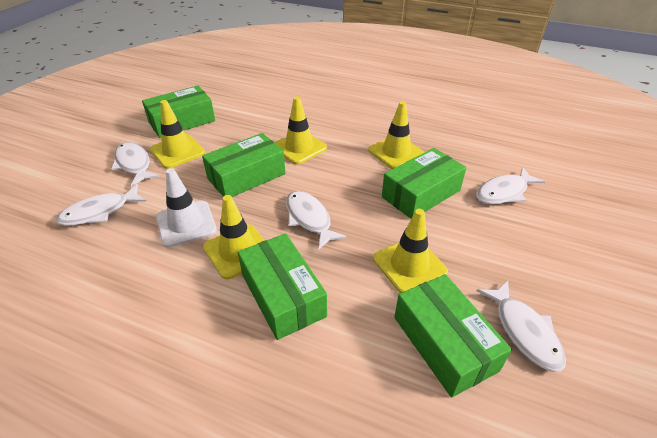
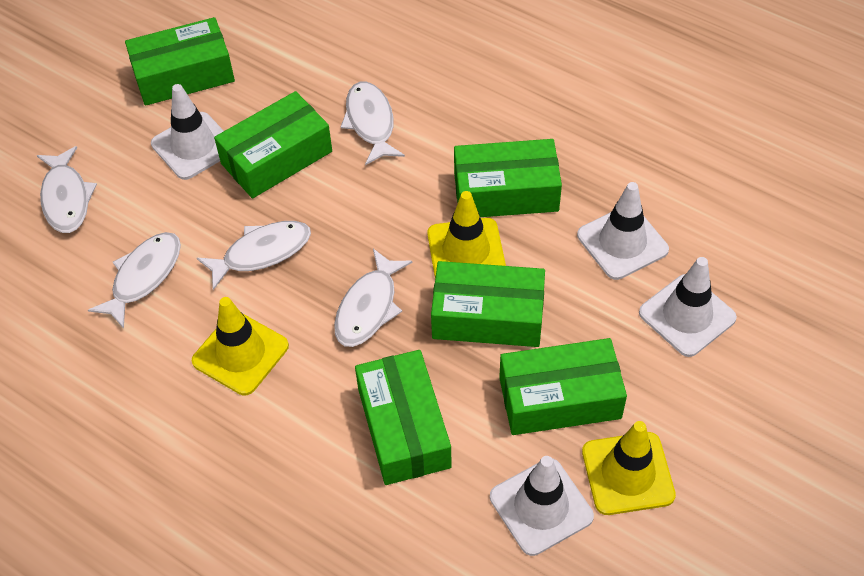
green box: 5 -> 6
white traffic cone: 1 -> 4
yellow traffic cone: 5 -> 3

